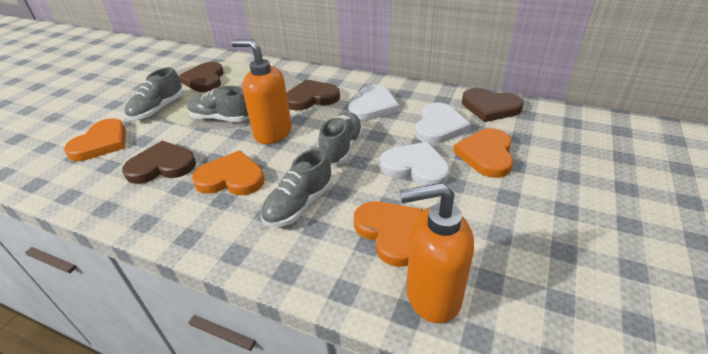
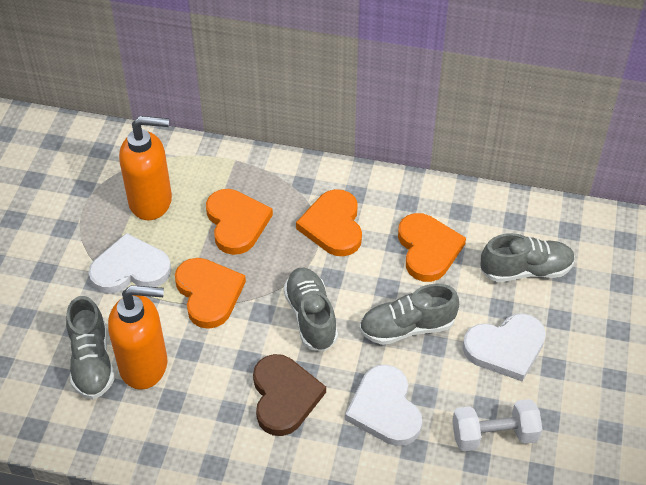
brown heart: 4 -> 1
white dumbbell: 0 -> 1

